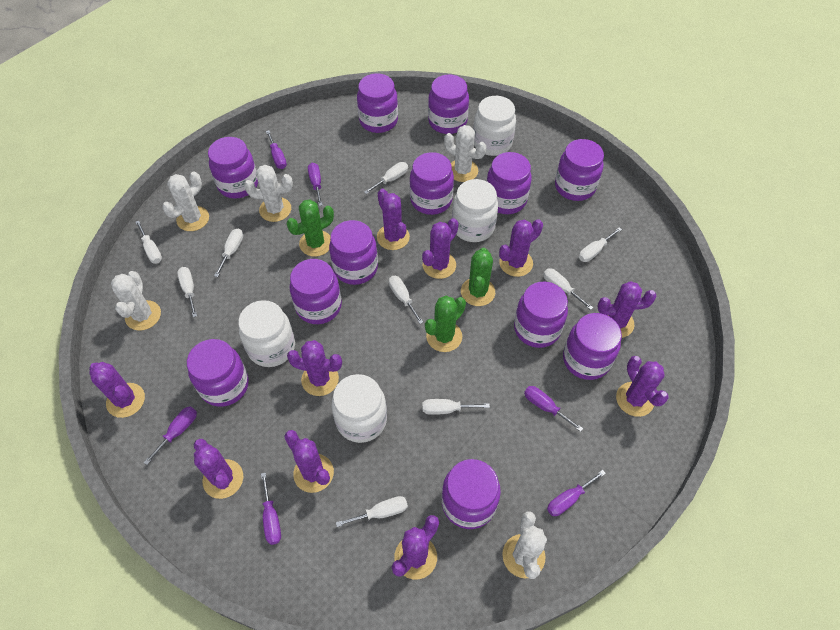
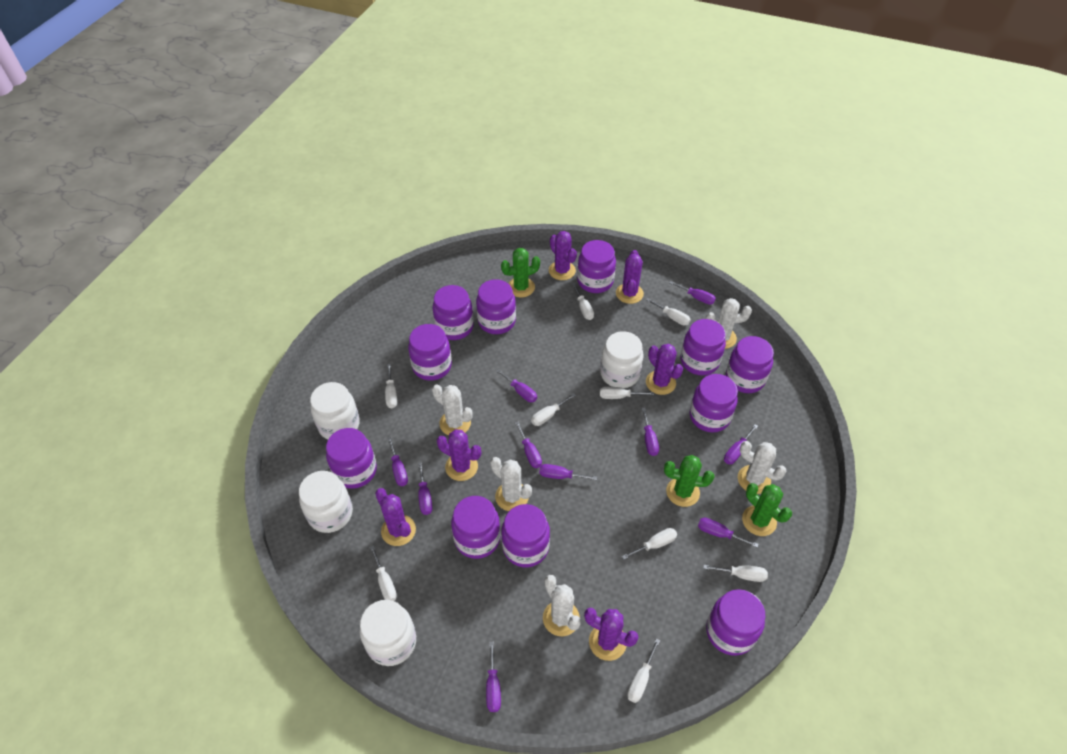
purple cactus: 10 -> 6
purple jar: 12 -> 11
purple screwdriver: 6 -> 10

